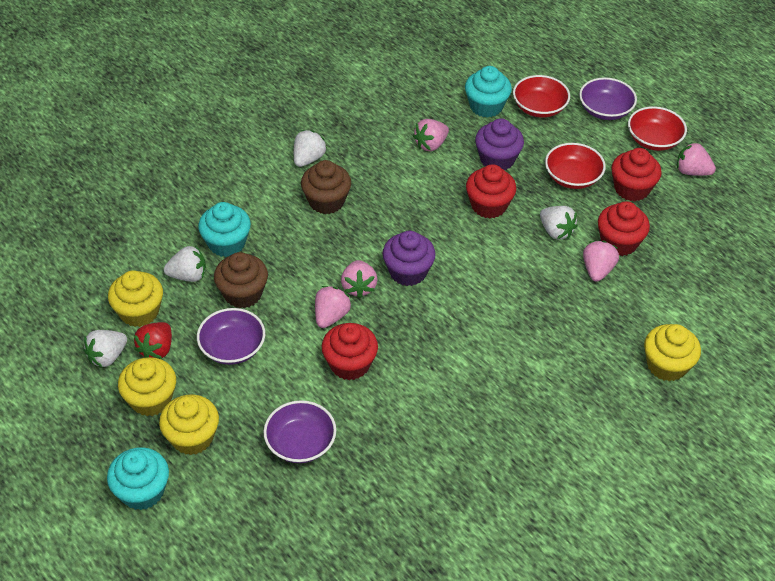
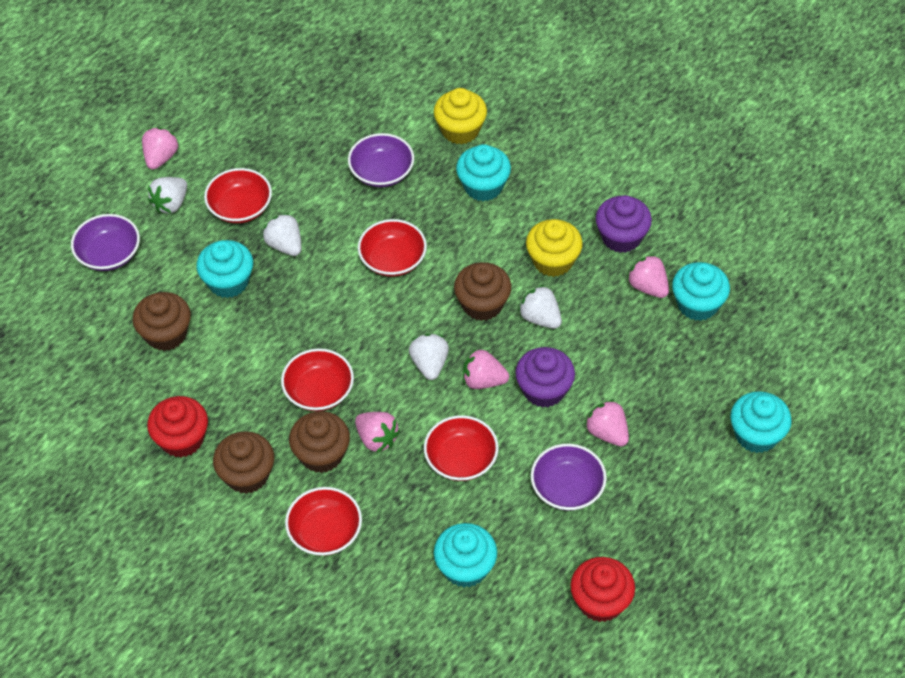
brown cupcake: 2 -> 4
red bowl: 3 -> 5
red cupcake: 4 -> 2
red strawberry: 1 -> 0
turquoise cupcake: 3 -> 5
yellow cupcake: 4 -> 2

